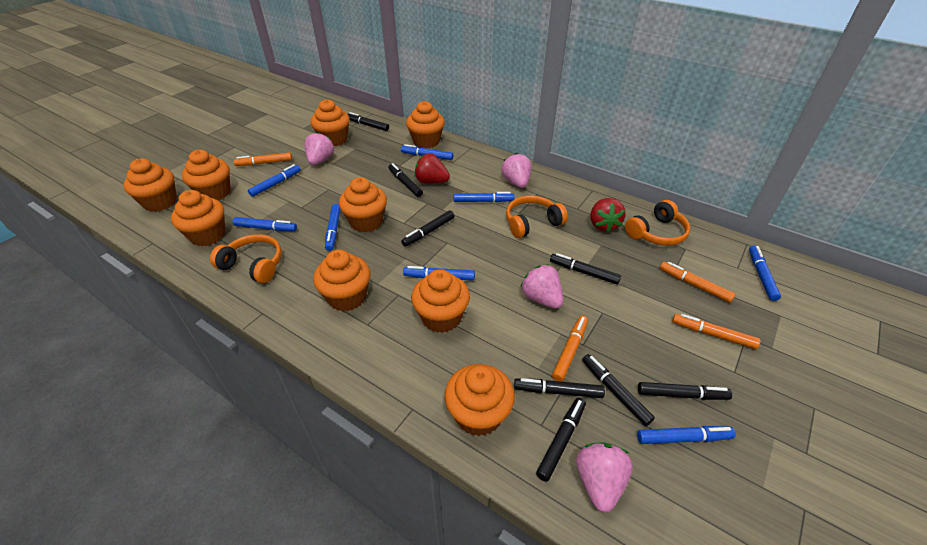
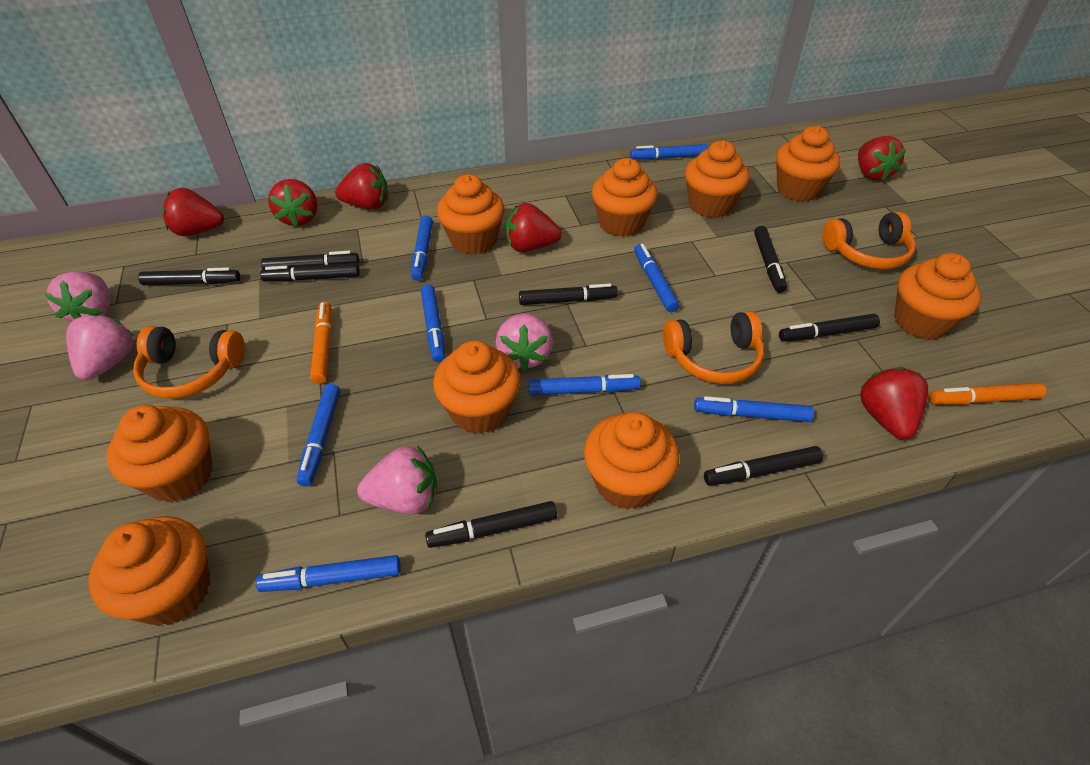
orange marker: 4 -> 2
red strawberry: 2 -> 6

